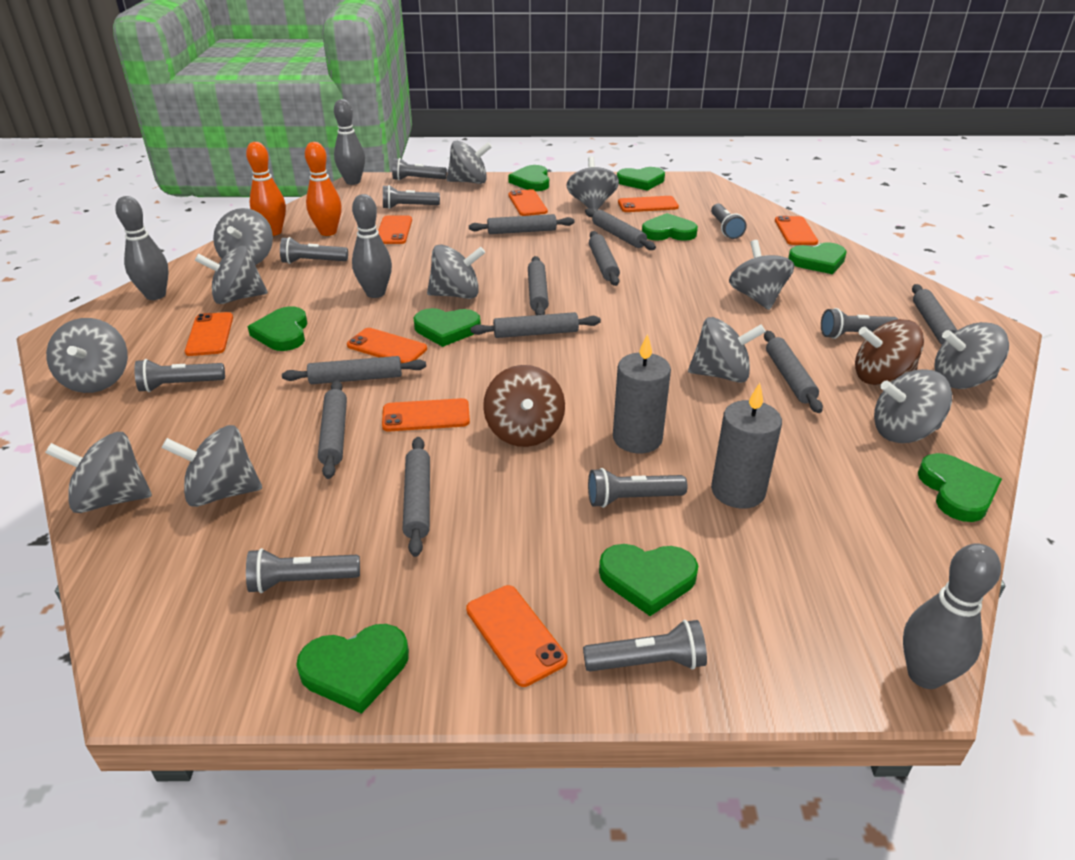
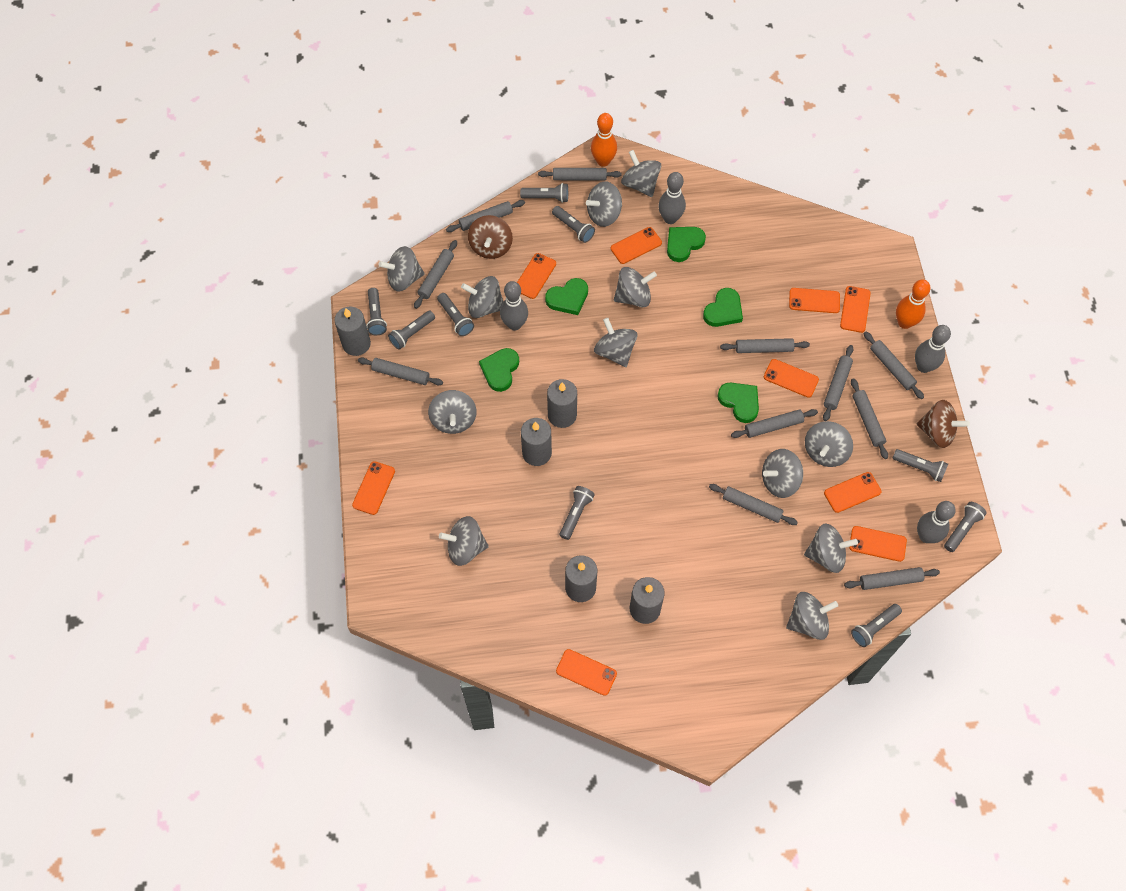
green heart: 9 -> 5
grey candle: 2 -> 5
grey rolling pin: 10 -> 11
orange phone: 8 -> 9

